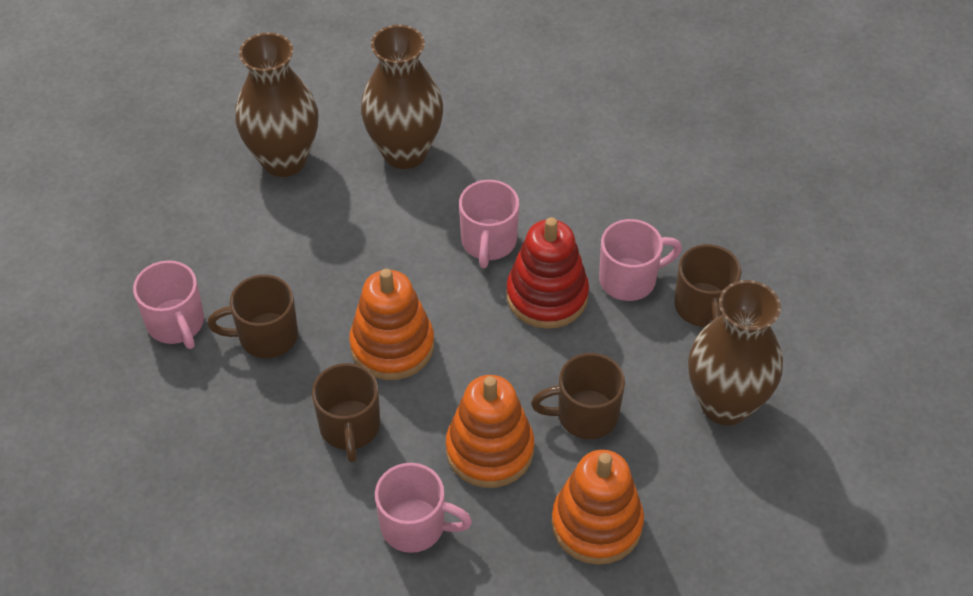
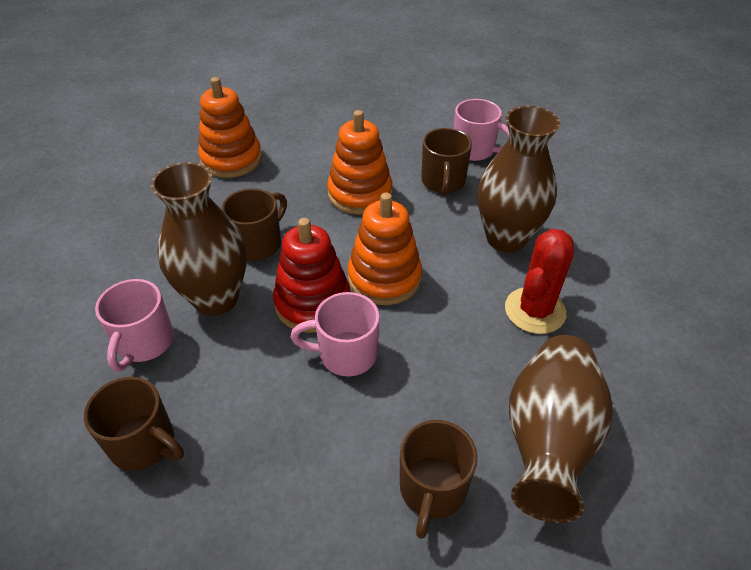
pink mug: 4 -> 3
red cactus: 0 -> 1

